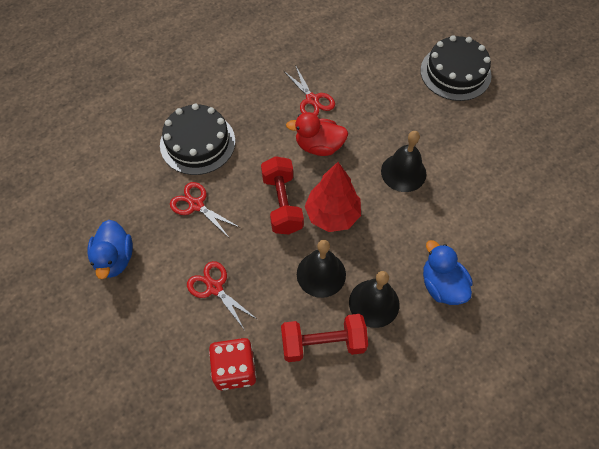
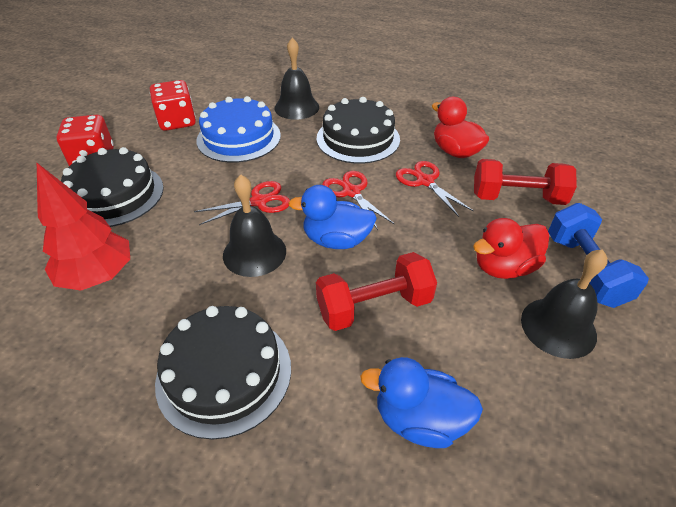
black cake: 2 -> 3
blue cake: 0 -> 1
blue dumbbell: 0 -> 1
red dice: 1 -> 2
red duck: 1 -> 2

